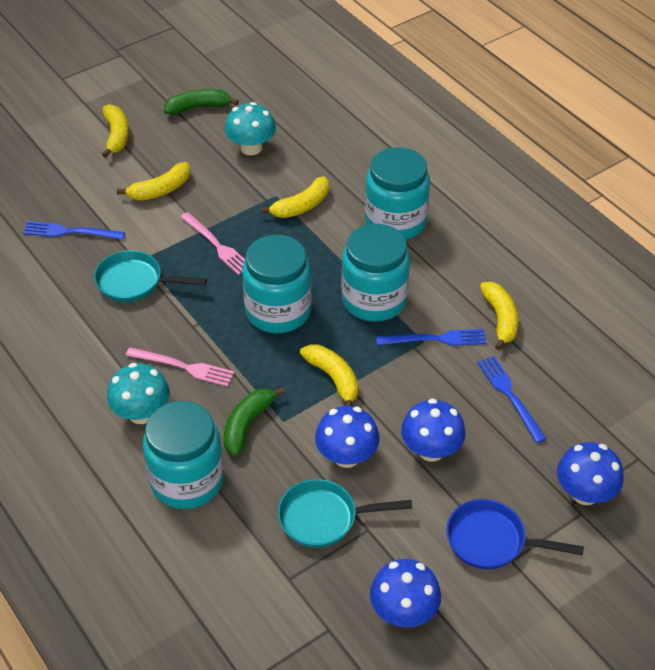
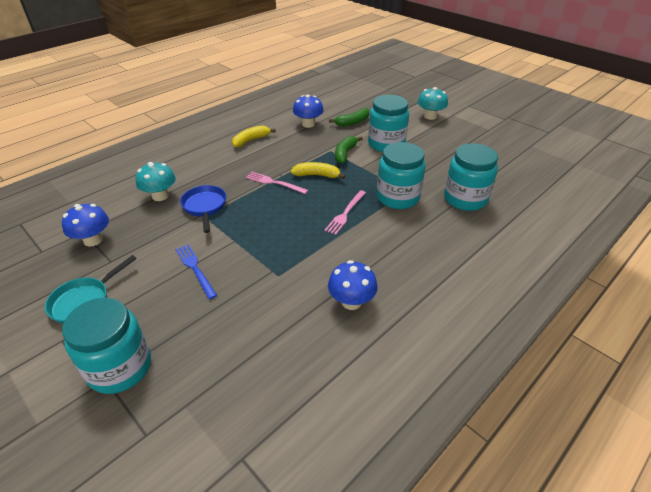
blue fork: 3 -> 1
blue mushroom: 4 -> 3
turquoise pan: 2 -> 1
yellow banana: 5 -> 2

